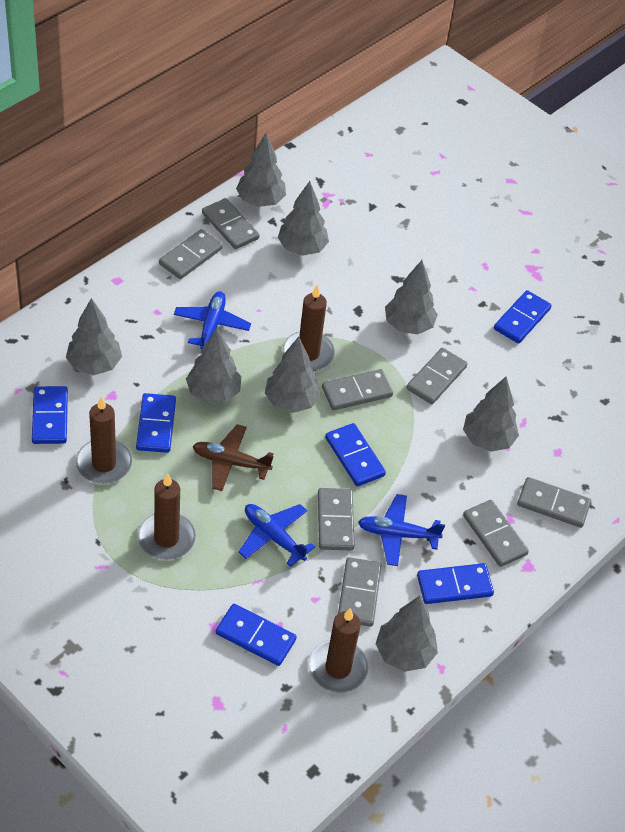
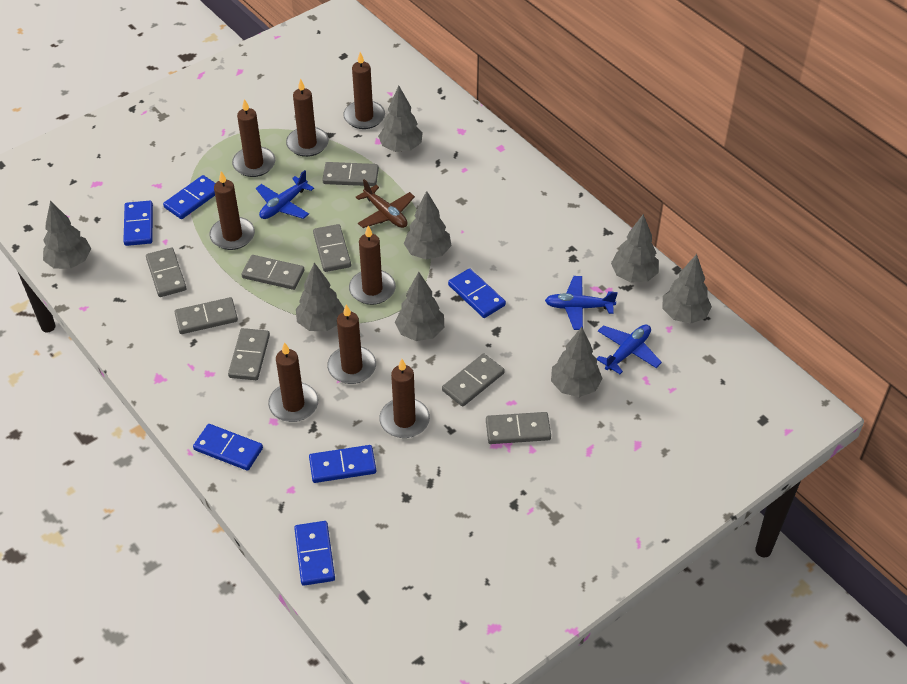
brown candle: 4 -> 8

